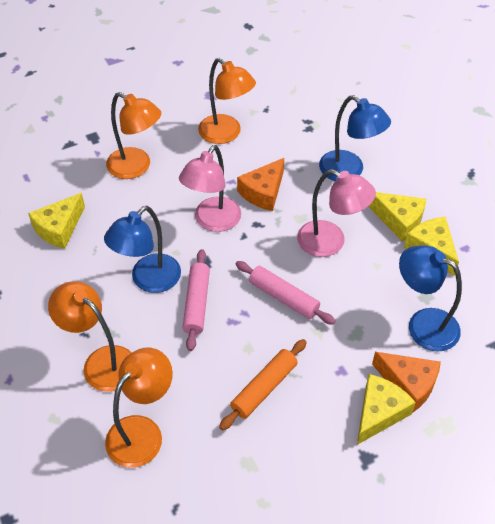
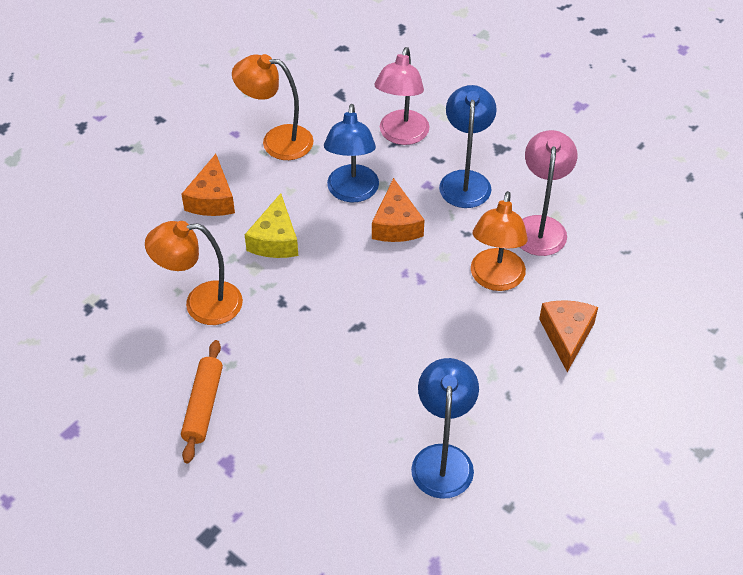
orange cheese: 2 -> 3
orange lamp: 4 -> 3
pink rolling pin: 2 -> 0
yellow cheese: 4 -> 1

